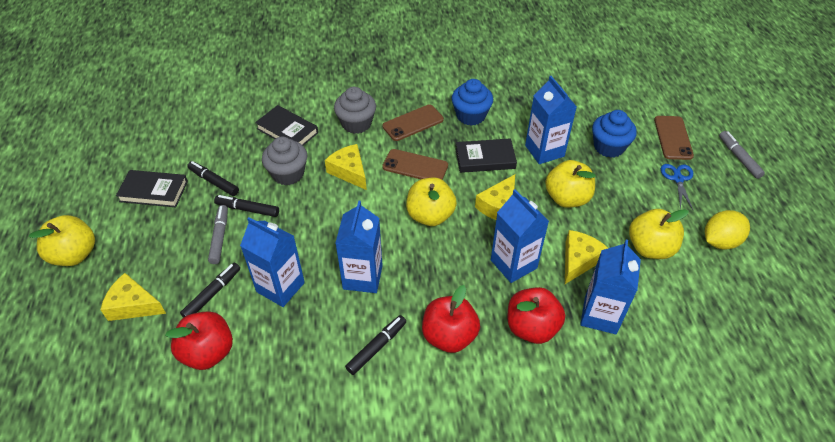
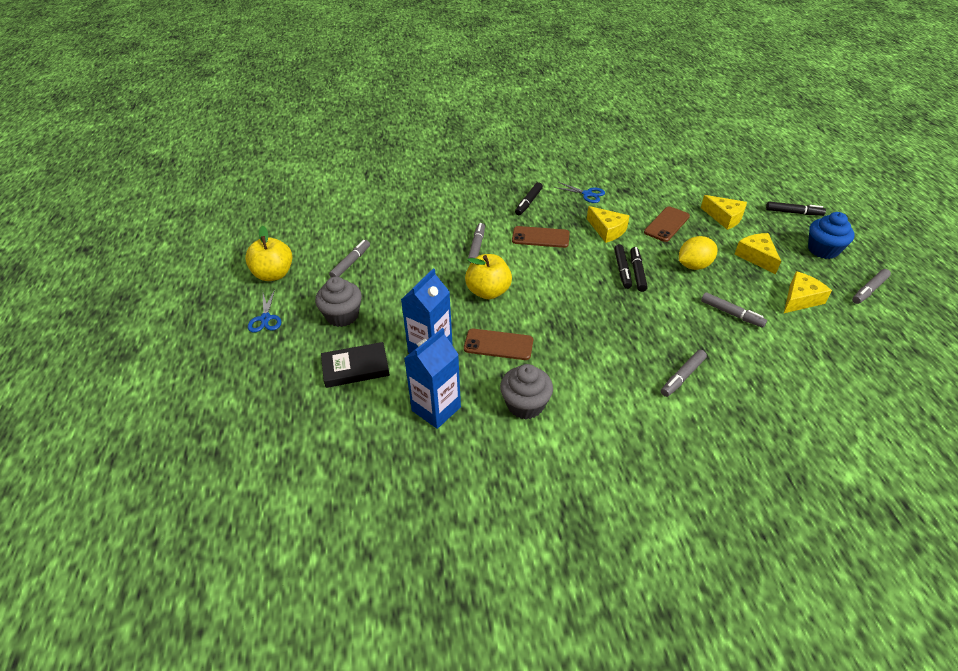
black book: 3 -> 1
blue carton: 5 -> 2
blue cupcake: 2 -> 1
blue scissors: 1 -> 2
grey marker: 2 -> 5
red apple: 3 -> 0
yellow apple: 4 -> 2

